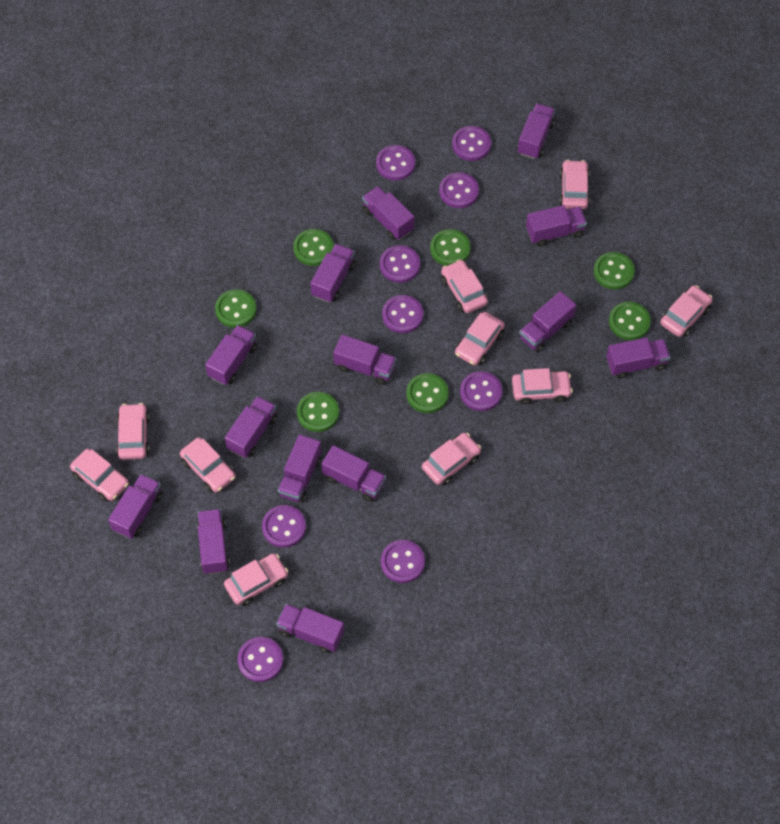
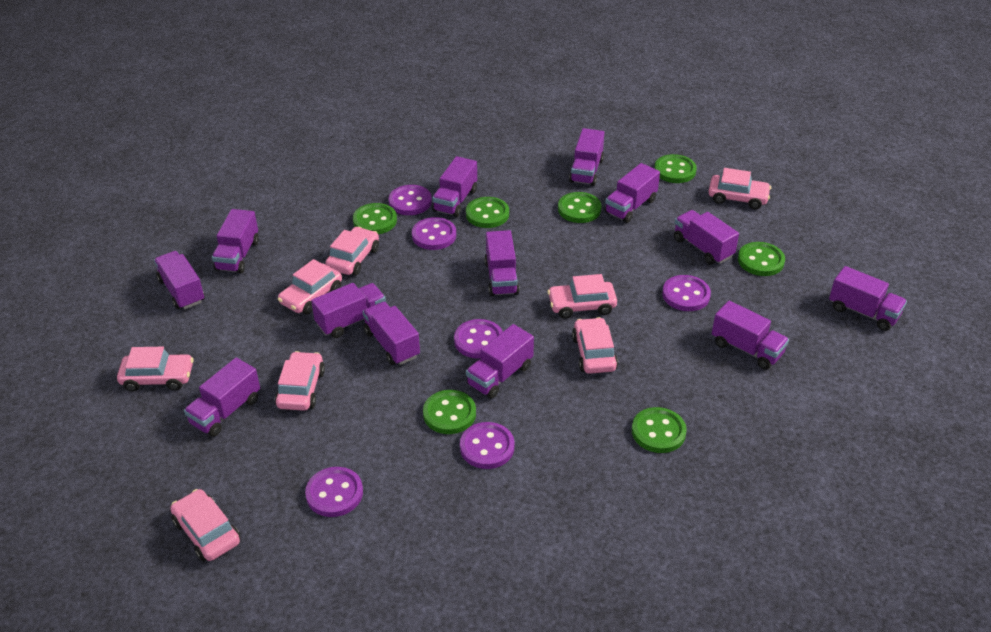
pink car: 10 -> 8
purple button: 9 -> 6
purple truck: 14 -> 13

